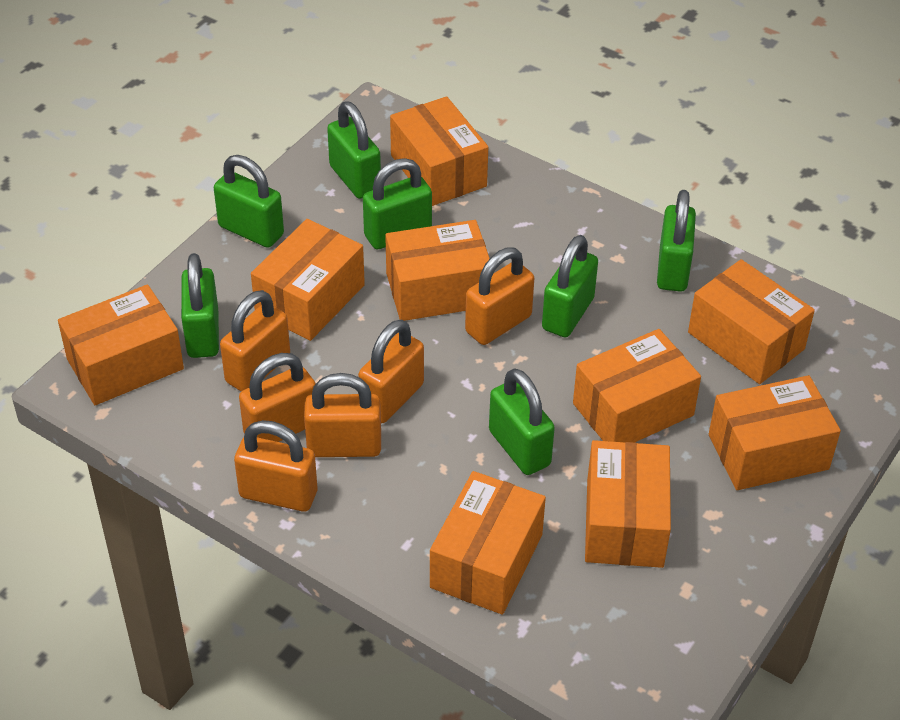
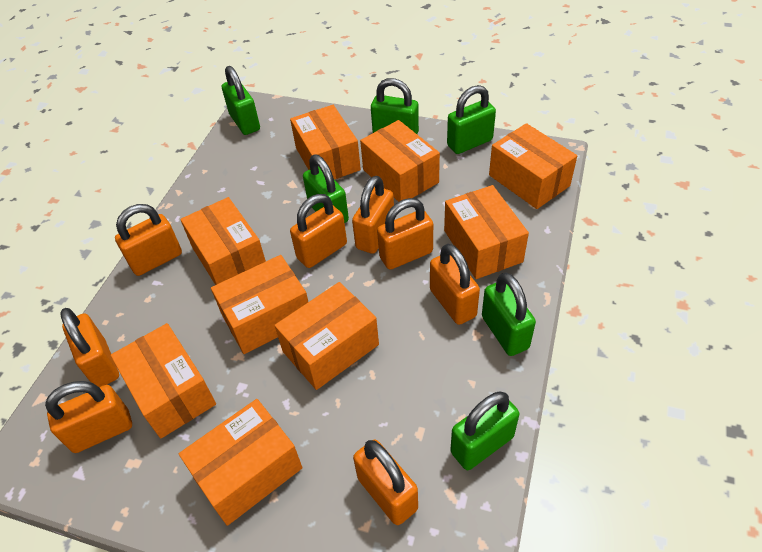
green padlock: 7 -> 6
orange padlock: 6 -> 8

